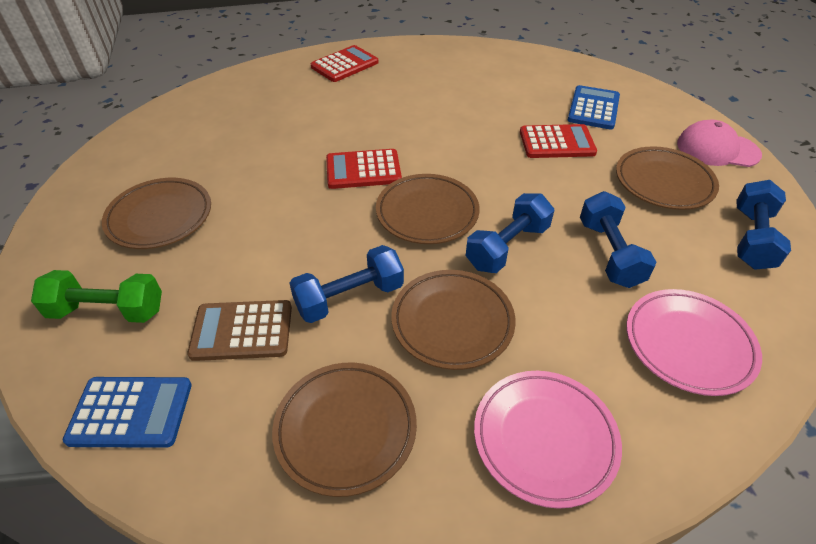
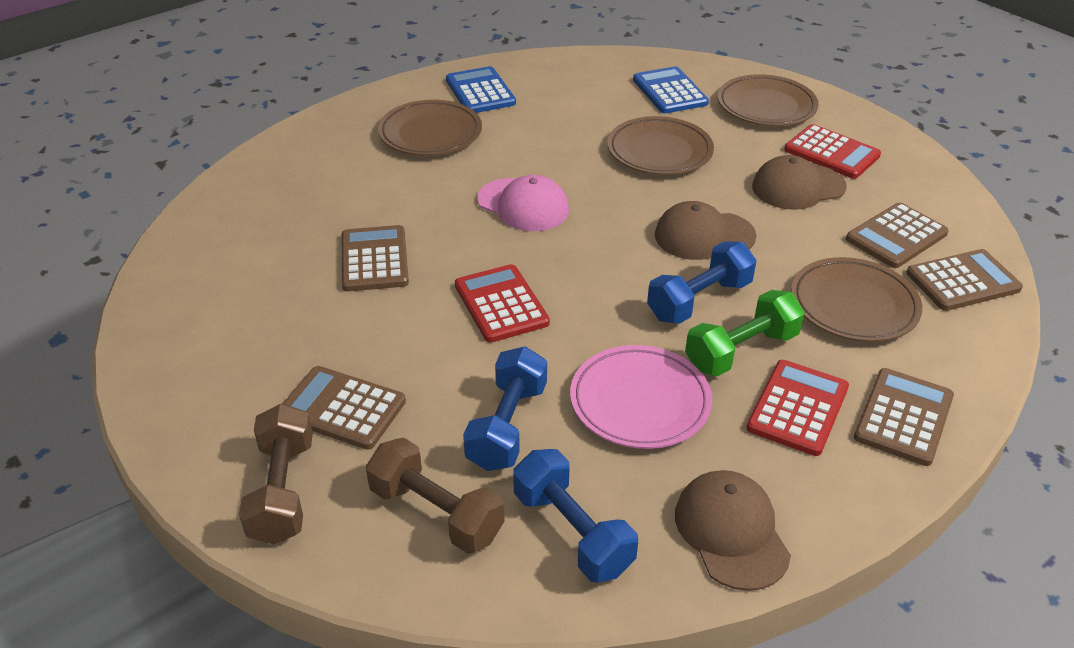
blue dumbbell: 4 -> 3
brown calculator: 1 -> 5
brown cap: 0 -> 3
brown dumbbell: 0 -> 2
brown plate: 5 -> 4
pink plate: 2 -> 1

